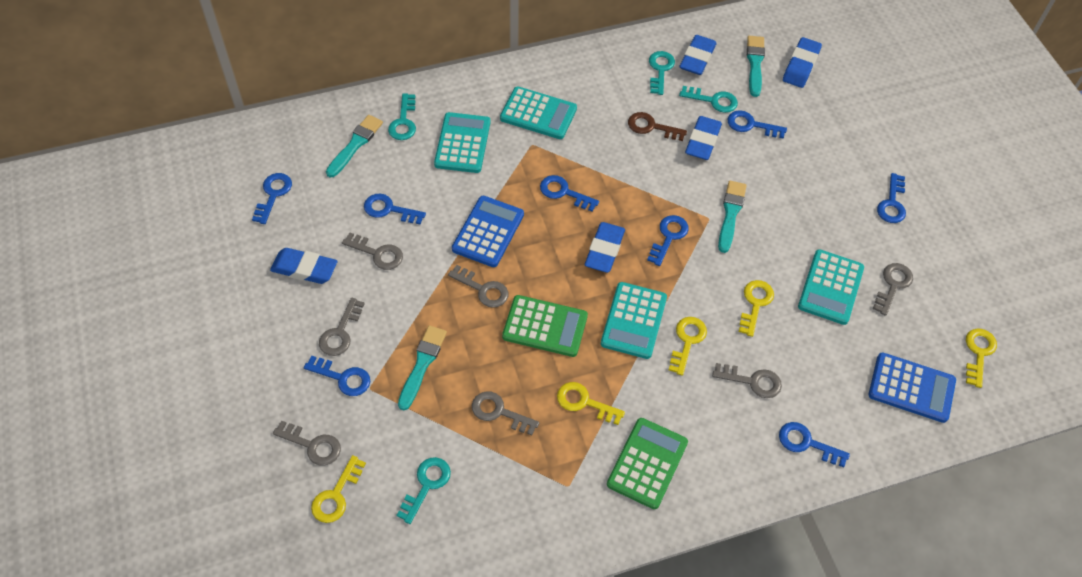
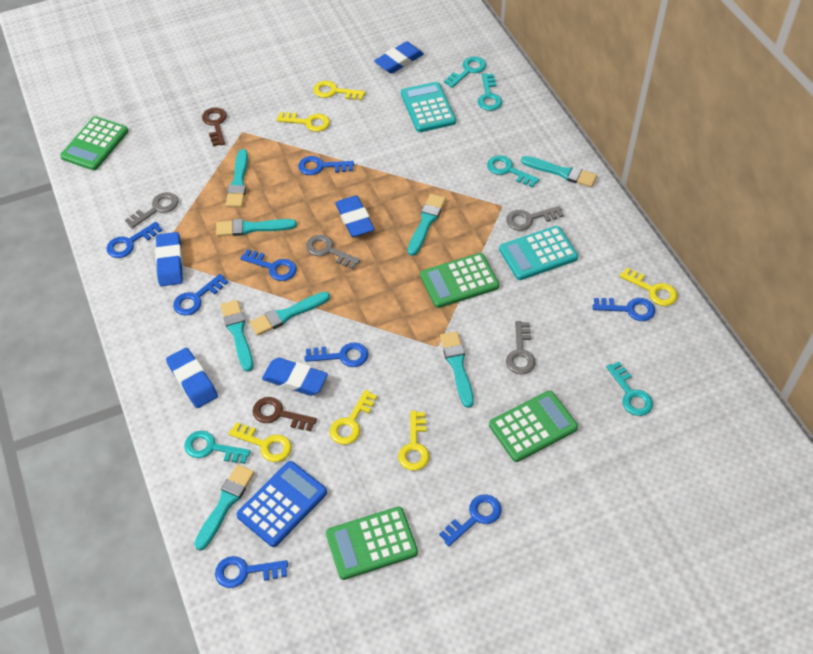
blue calculator: 2 -> 1
brown key: 1 -> 2
green calculator: 2 -> 4
grey key: 7 -> 4
turquoise brush: 4 -> 8
turquoise calculator: 4 -> 2
turquoise key: 4 -> 5
yellow key: 5 -> 6

